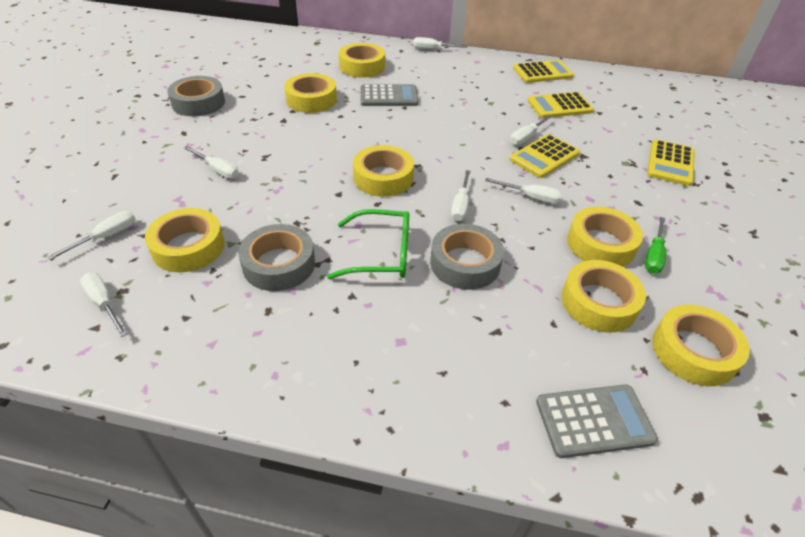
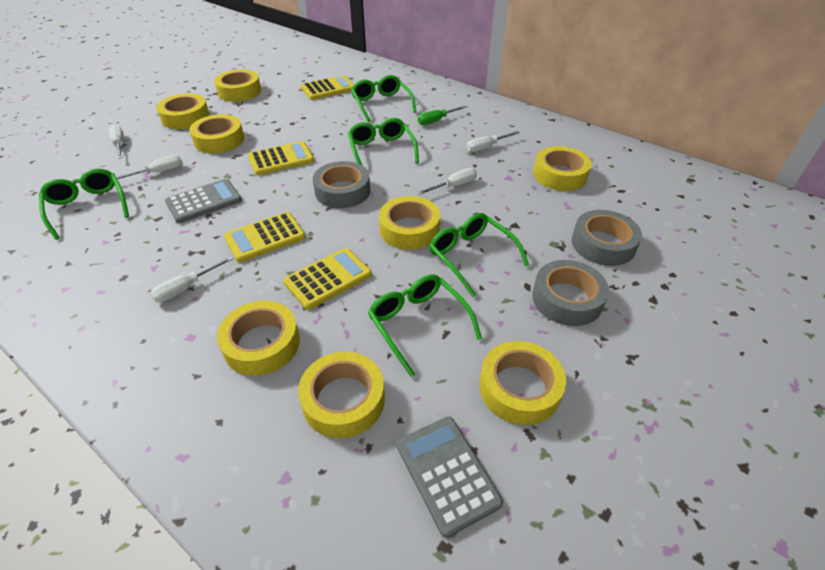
green glasses: 1 -> 5
white screwdriver: 7 -> 5
yellow tape: 7 -> 8

